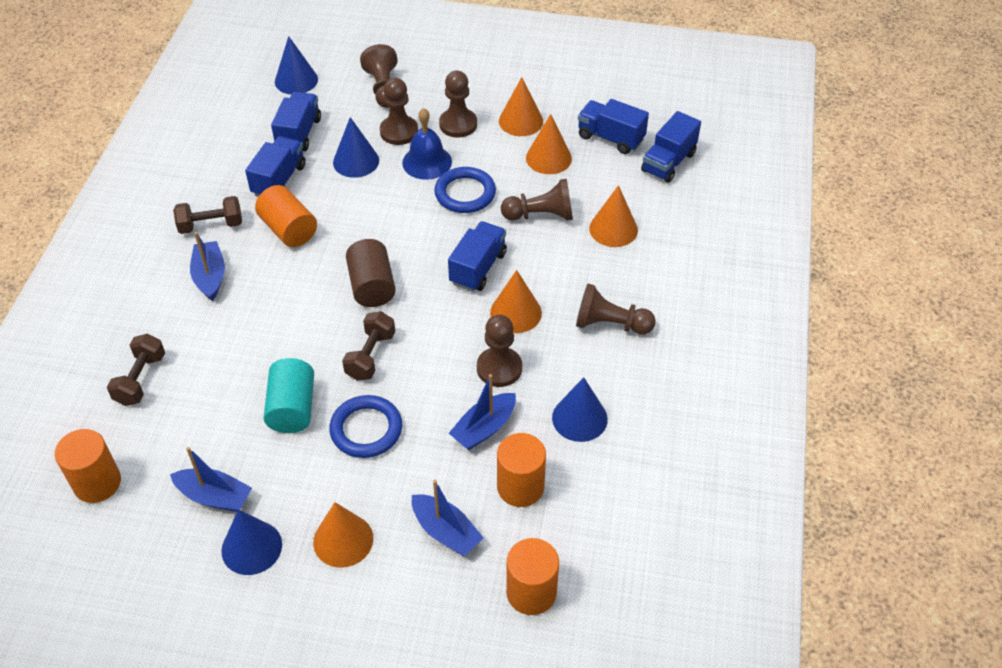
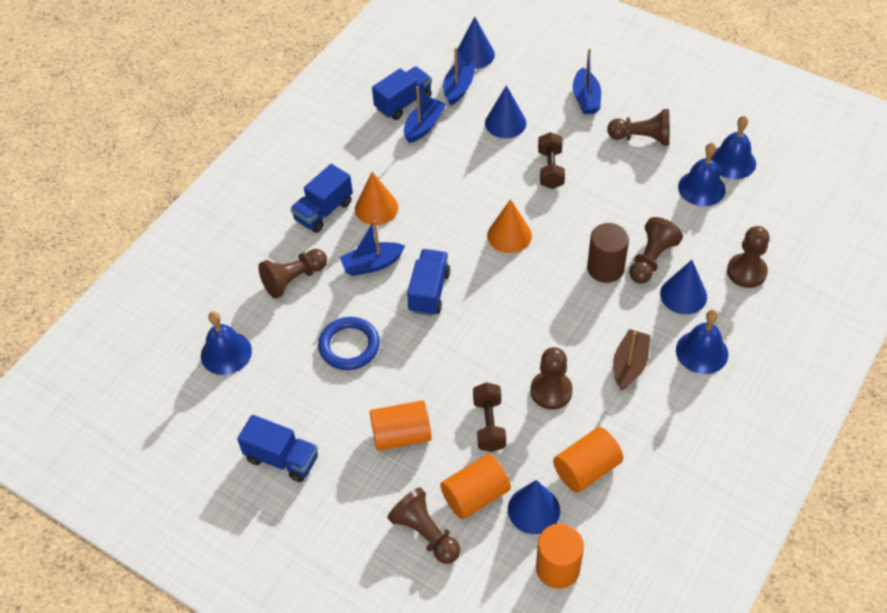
blue bell: 1 -> 4
blue ring: 2 -> 1
blue truck: 5 -> 4
brown boat: 0 -> 1
brown dumbbell: 3 -> 2
orange cone: 5 -> 2
turquoise cylinder: 1 -> 0

